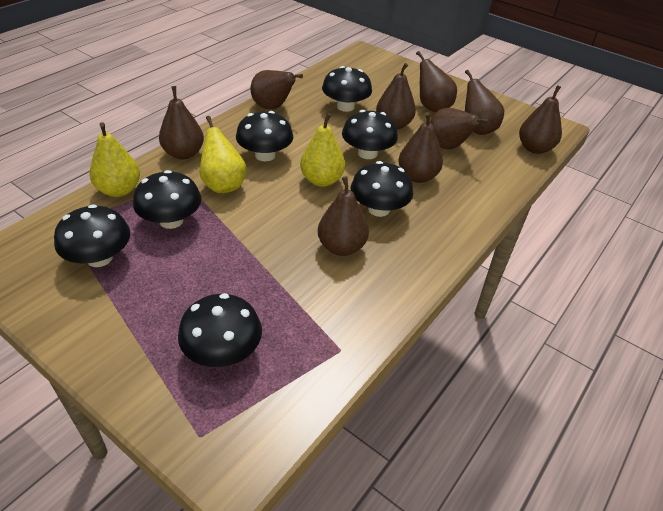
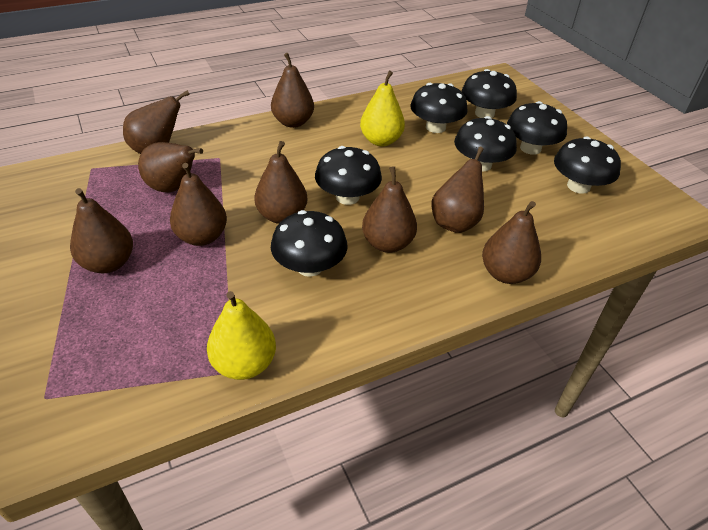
yellow pear: 3 -> 2

